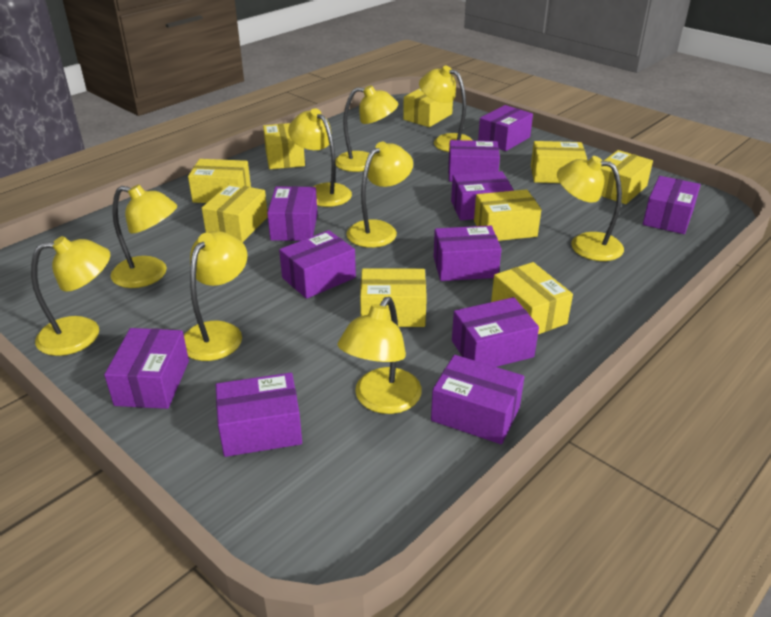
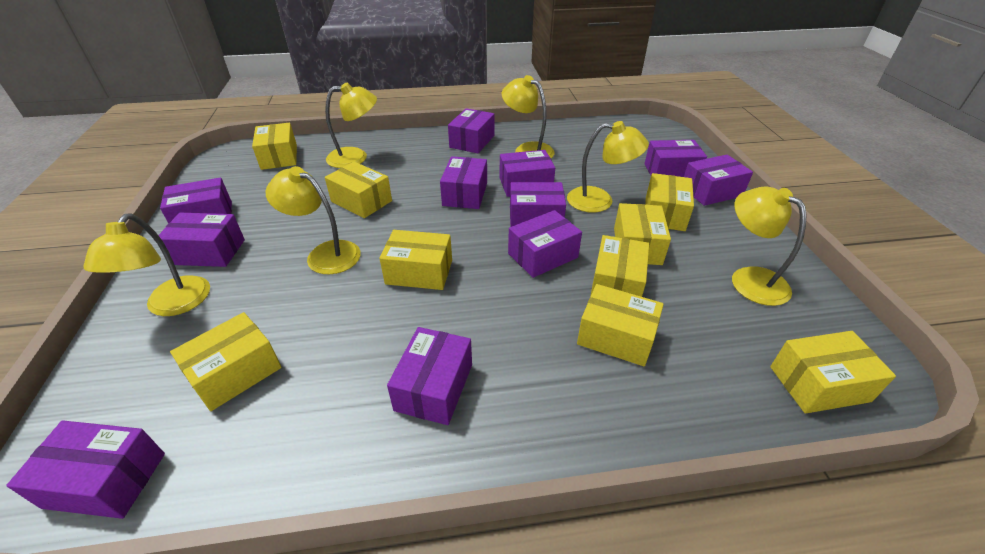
yellow lamp: 9 -> 6

